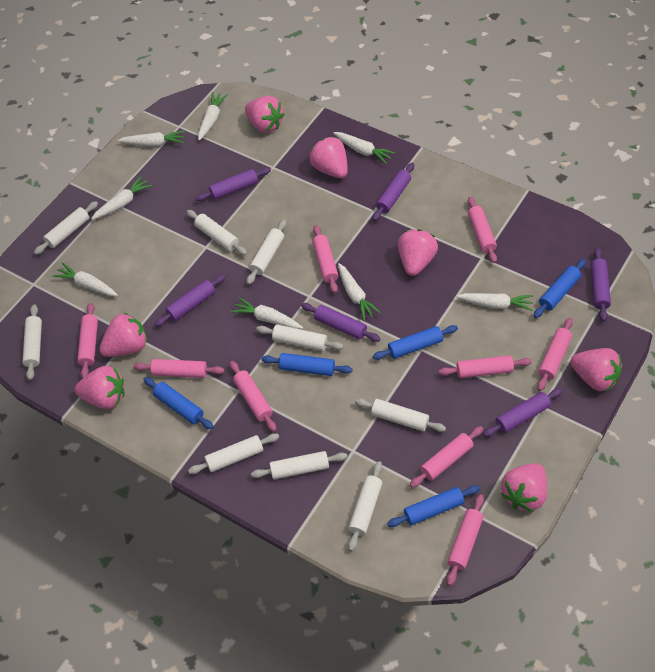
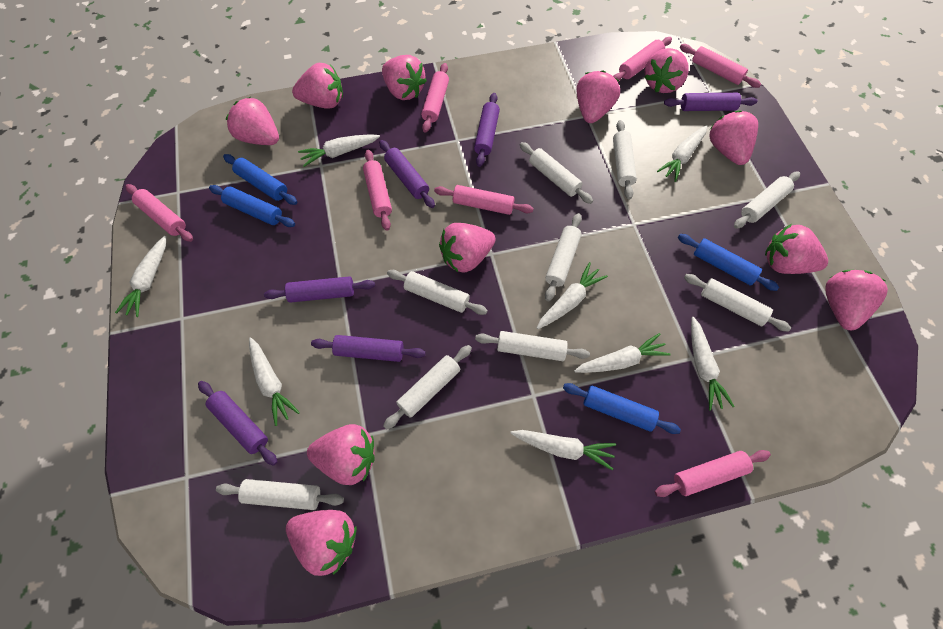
blue rolling pin: 5 -> 4
pink rolling pin: 9 -> 7
pink strawberry: 7 -> 11

